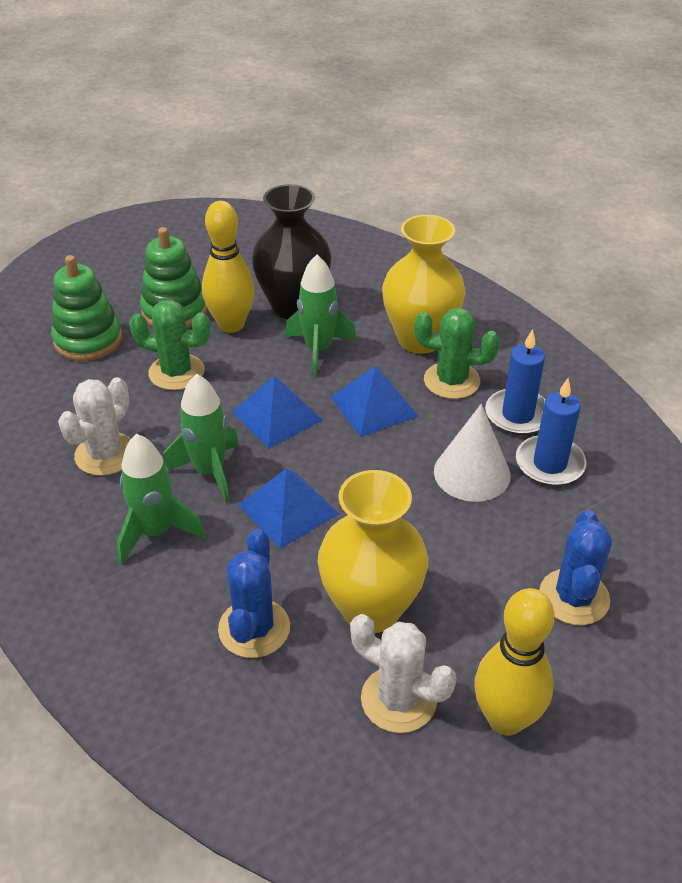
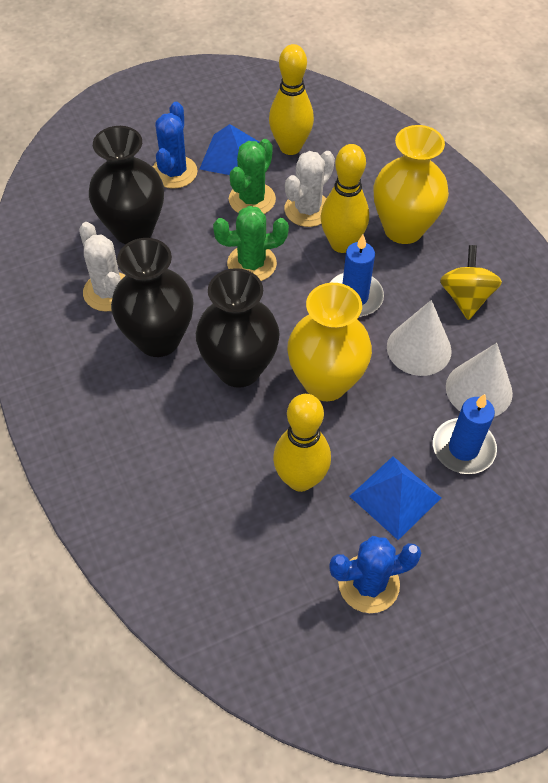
black vase: 1 -> 3
blue pyramid: 3 -> 2
green rocket: 3 -> 0
green stacking toy: 2 -> 0
white cone: 1 -> 2
yellow bowling pin: 2 -> 3
yellow spinning top: 0 -> 1

